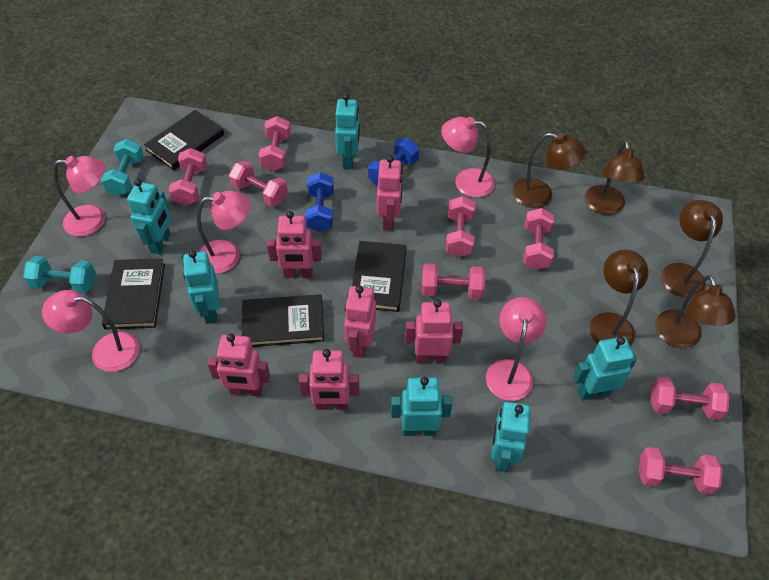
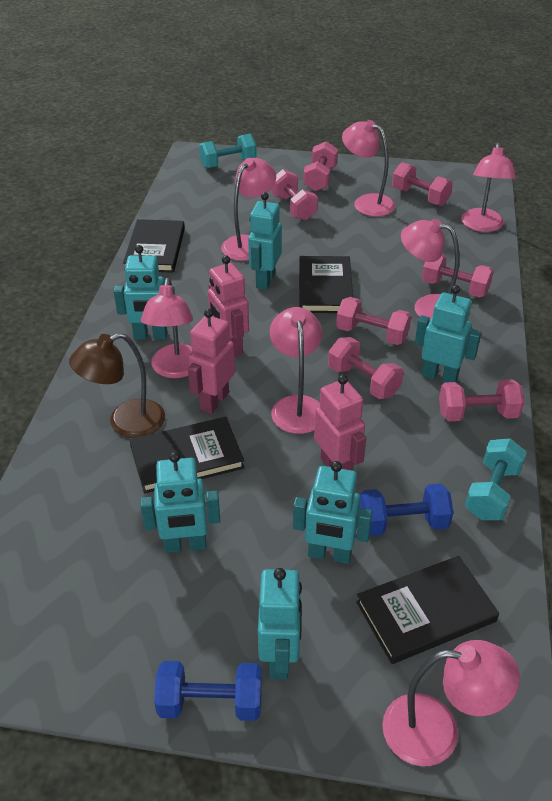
brown lamp: 5 -> 1
pink dumbbell: 8 -> 7
pink lamp: 5 -> 7
pink robot: 6 -> 3

